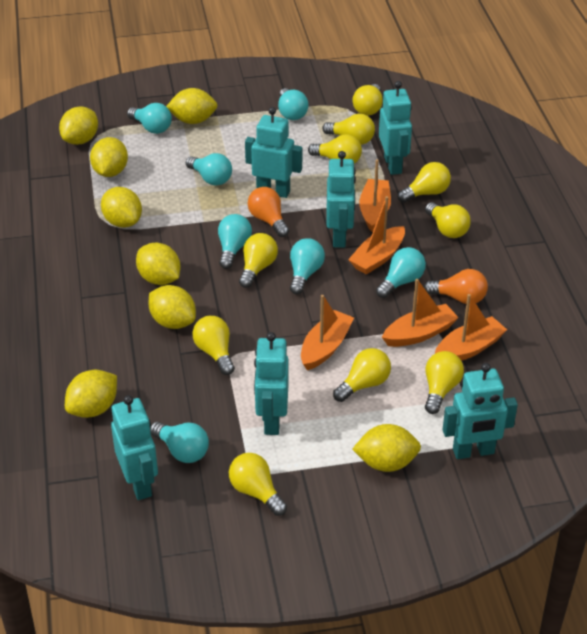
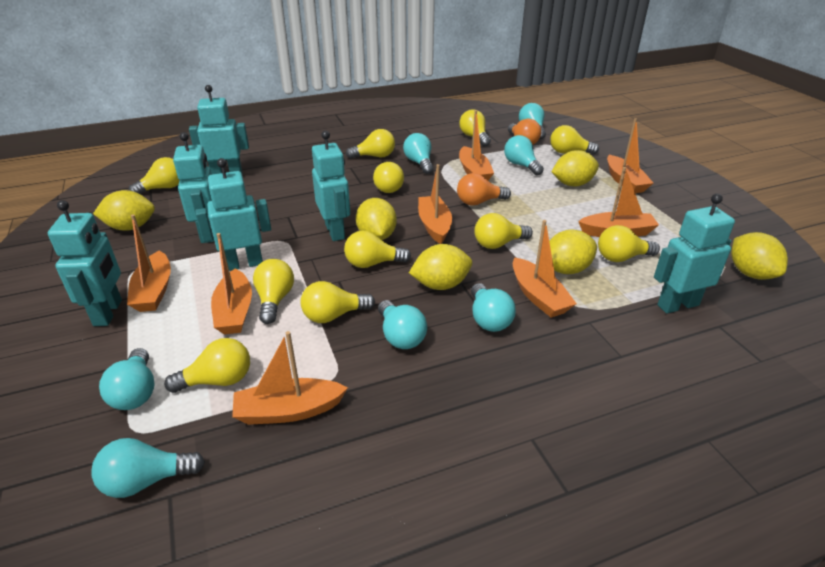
orange boat: 5 -> 8
yellow lemon: 8 -> 6
yellow light bulb: 10 -> 11

